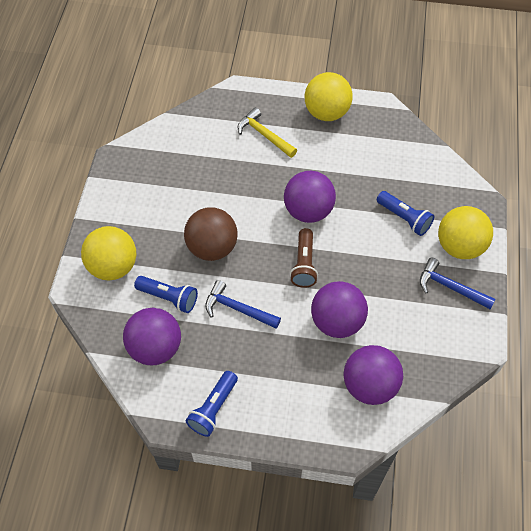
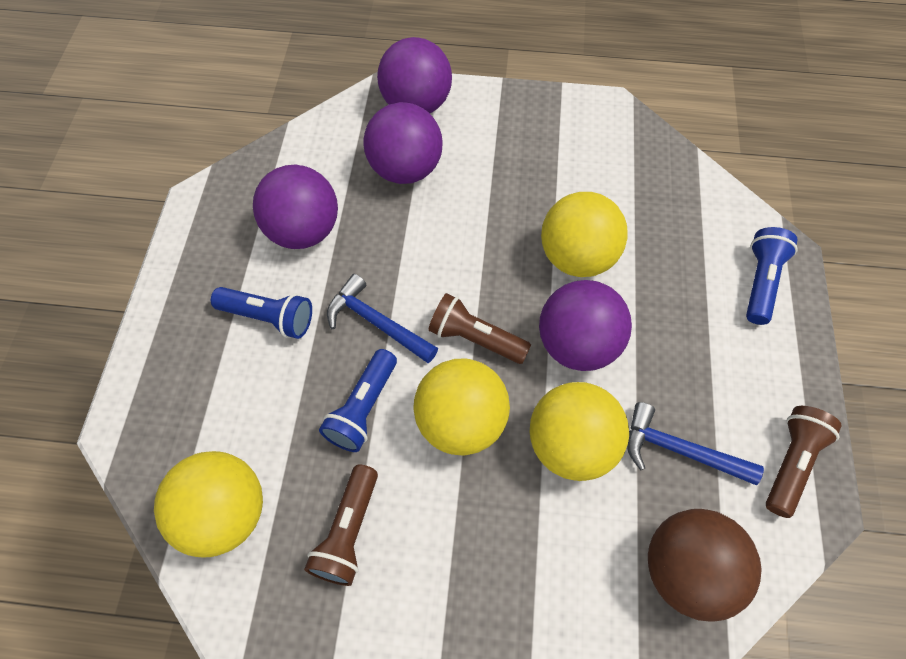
brown flashlight: 1 -> 3
yellow ball: 3 -> 4
yellow hammer: 1 -> 0

